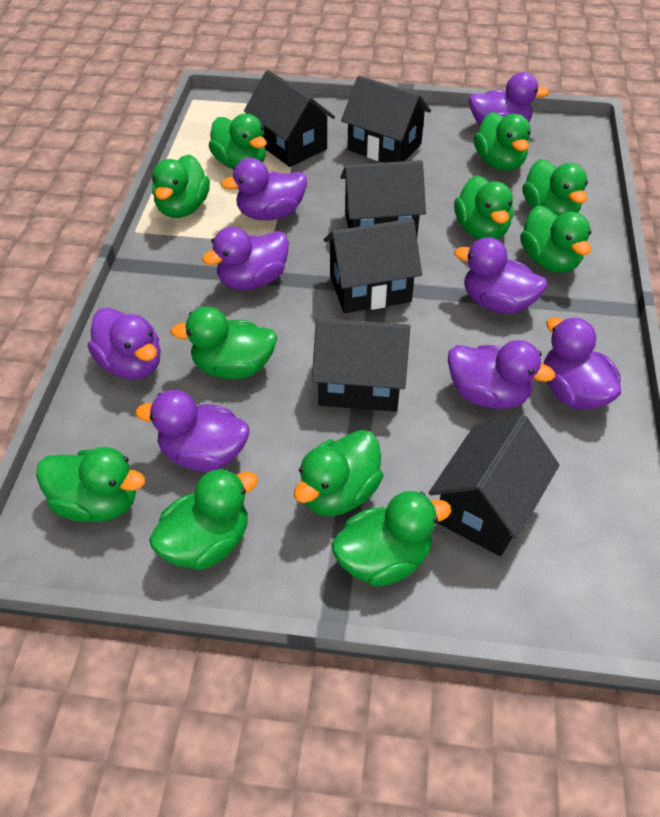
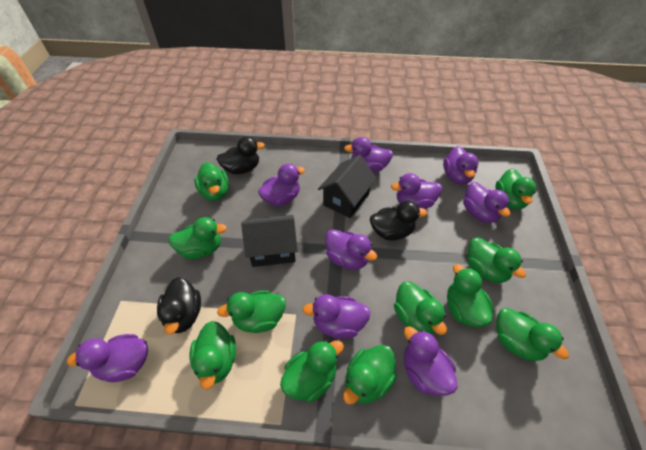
black duck: 0 -> 3
black house: 6 -> 2
purple duck: 8 -> 9

